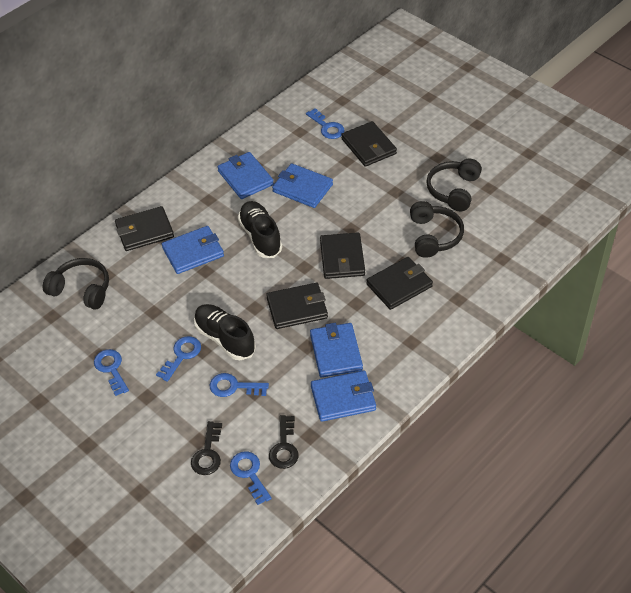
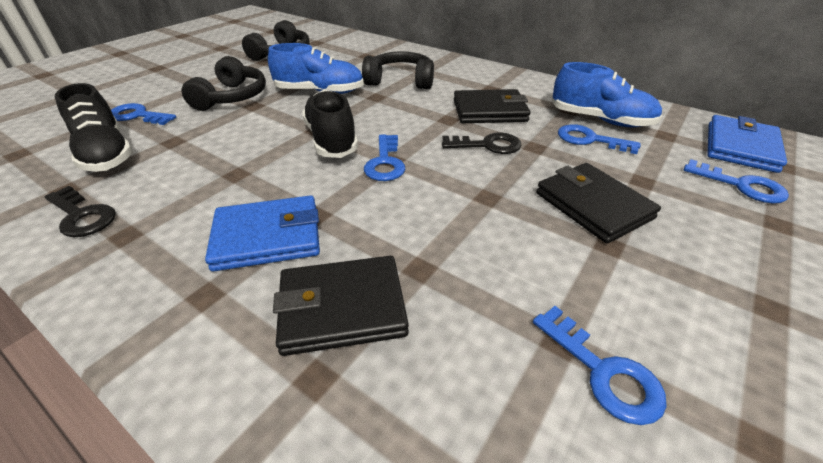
black wallet: 5 -> 3
blue shoe: 0 -> 2
blue wallet: 5 -> 2

